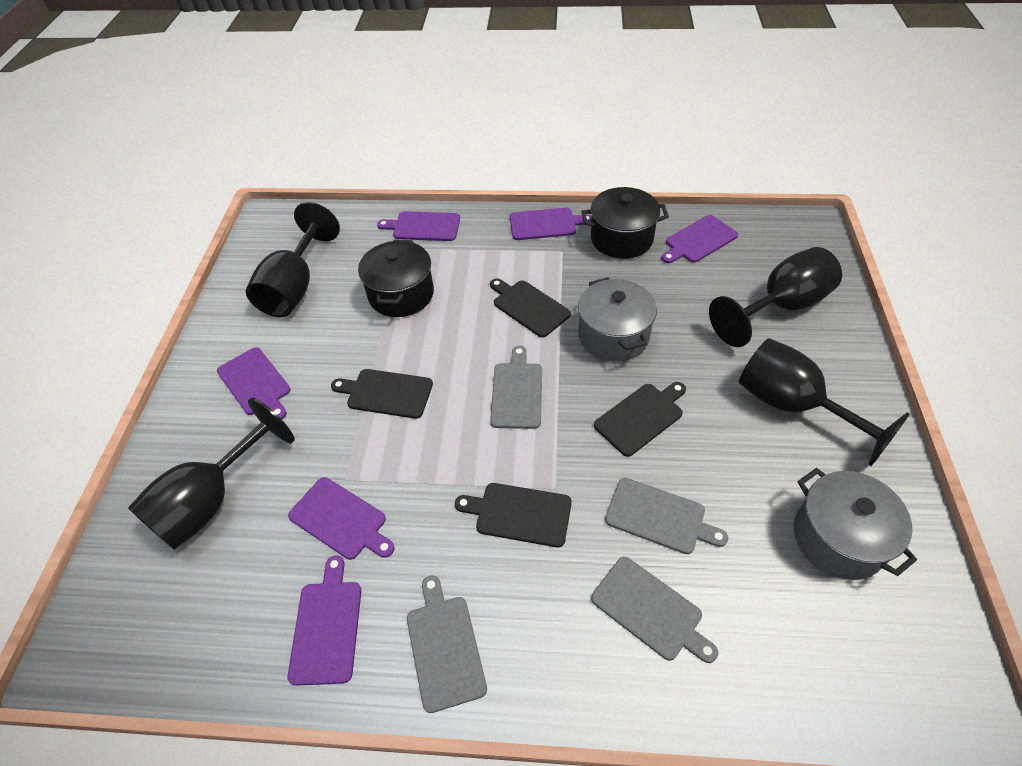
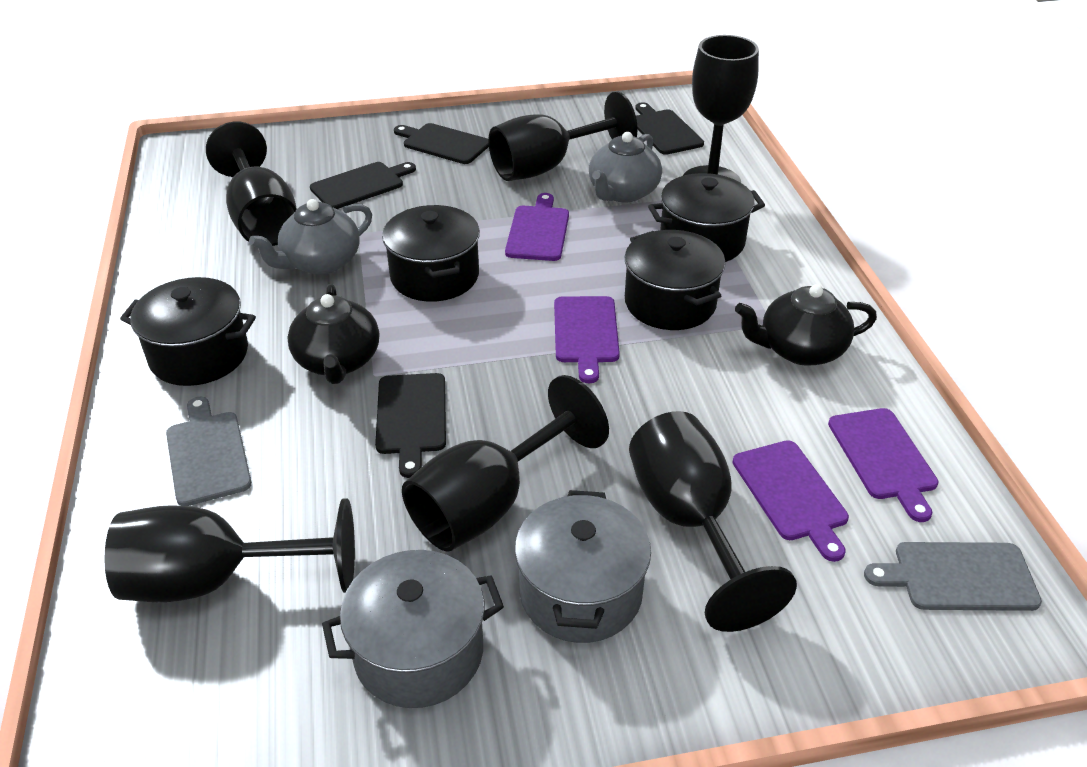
black goblet: 4 -> 6
black pot: 2 -> 4
black teapot: 0 -> 2
grey cutting board: 4 -> 2
grey teapot: 0 -> 2
purple cutting board: 6 -> 4

